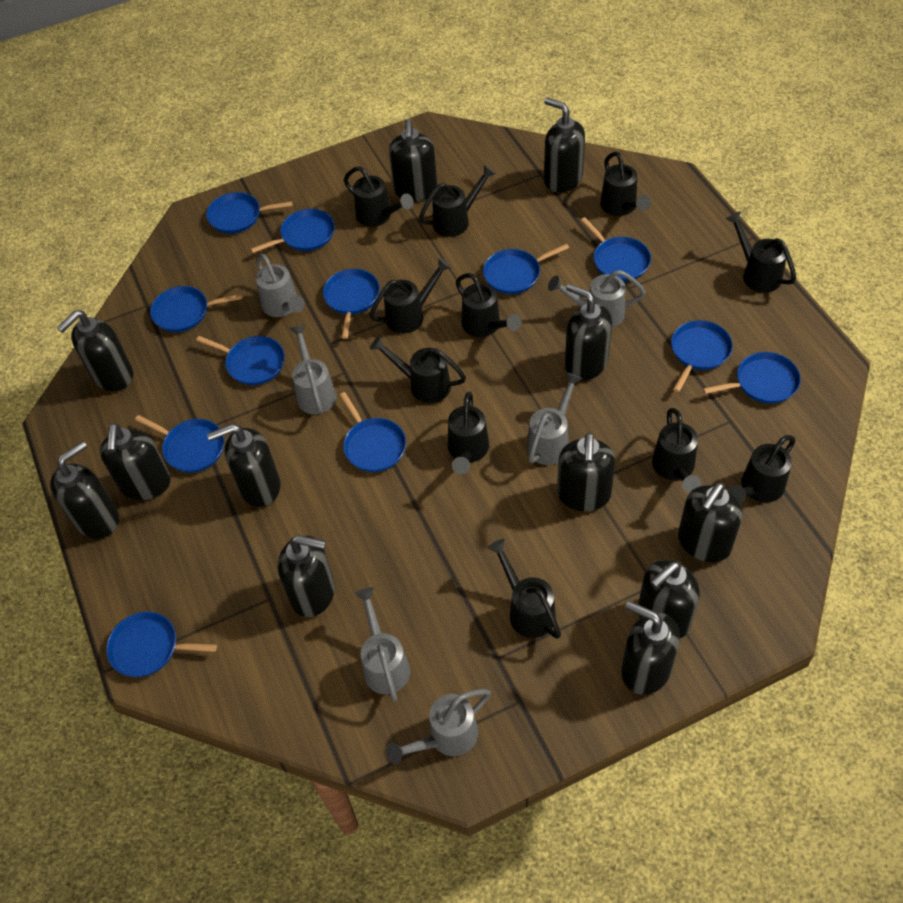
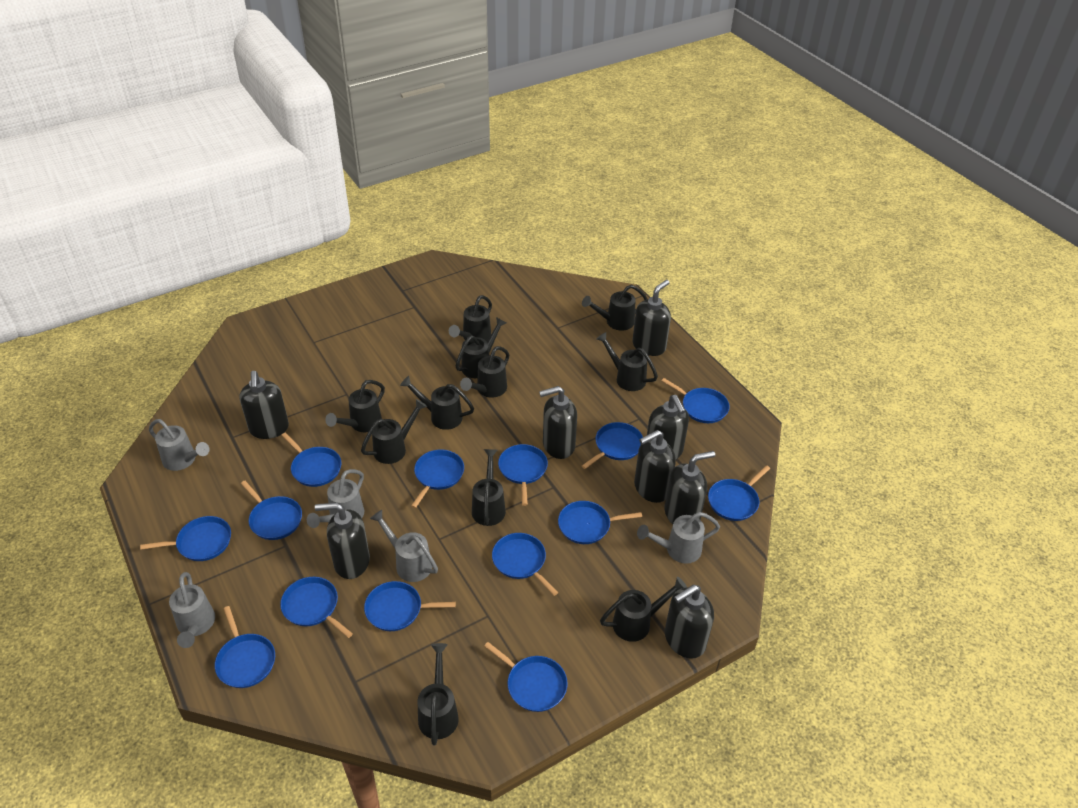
black soap dispenser: 12 -> 8
blue pan: 12 -> 14
grey watering can: 6 -> 5

